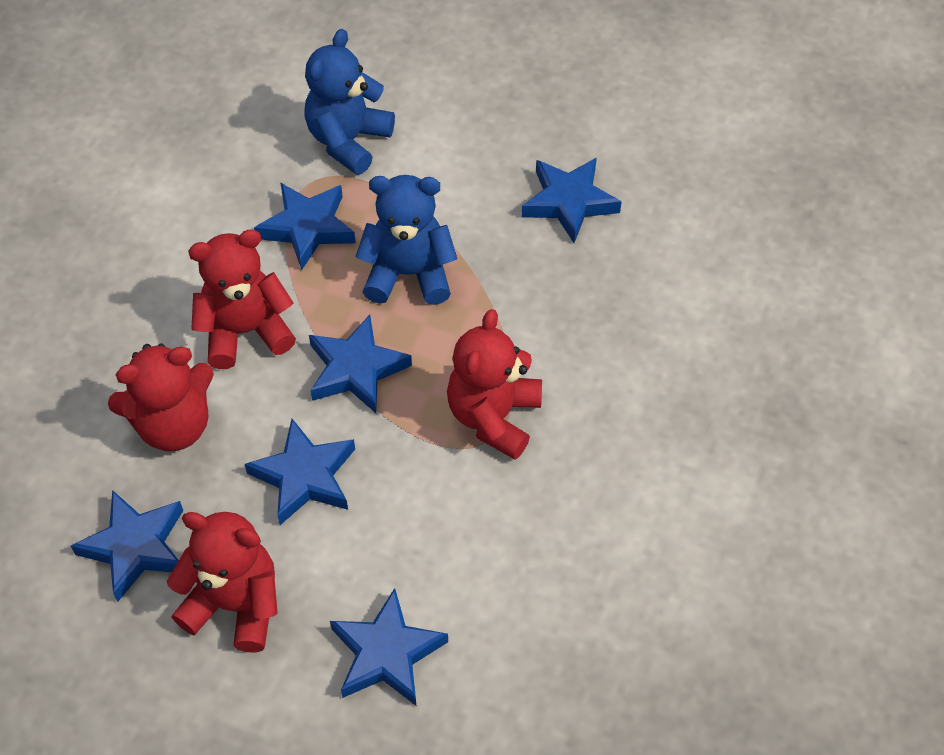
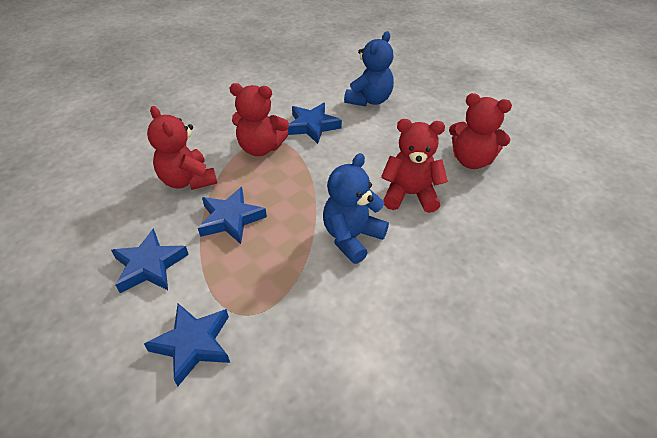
blue star: 6 -> 4

